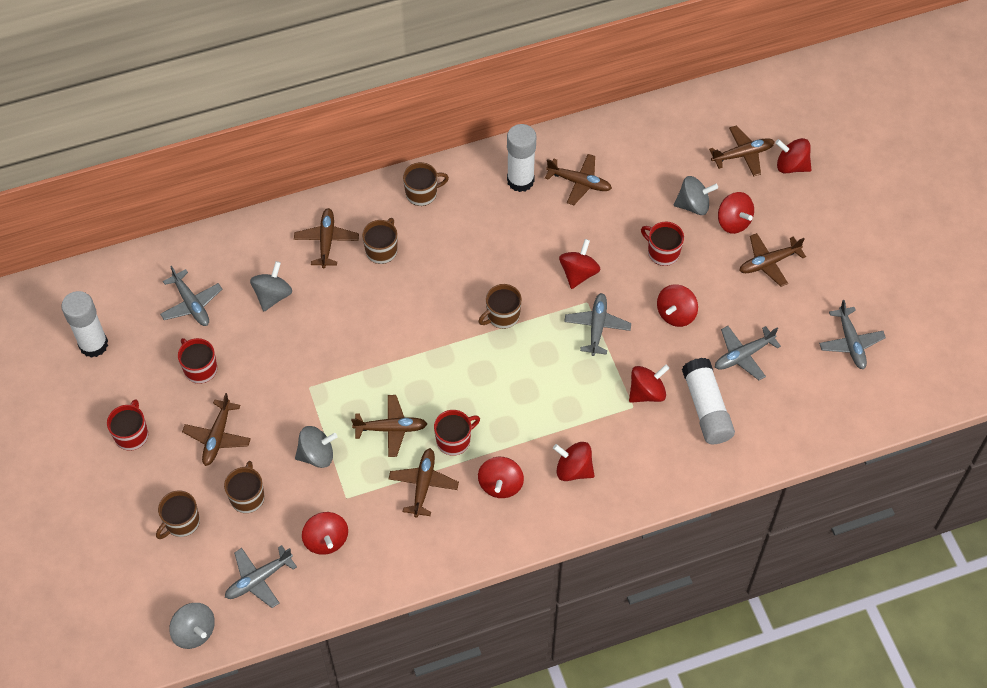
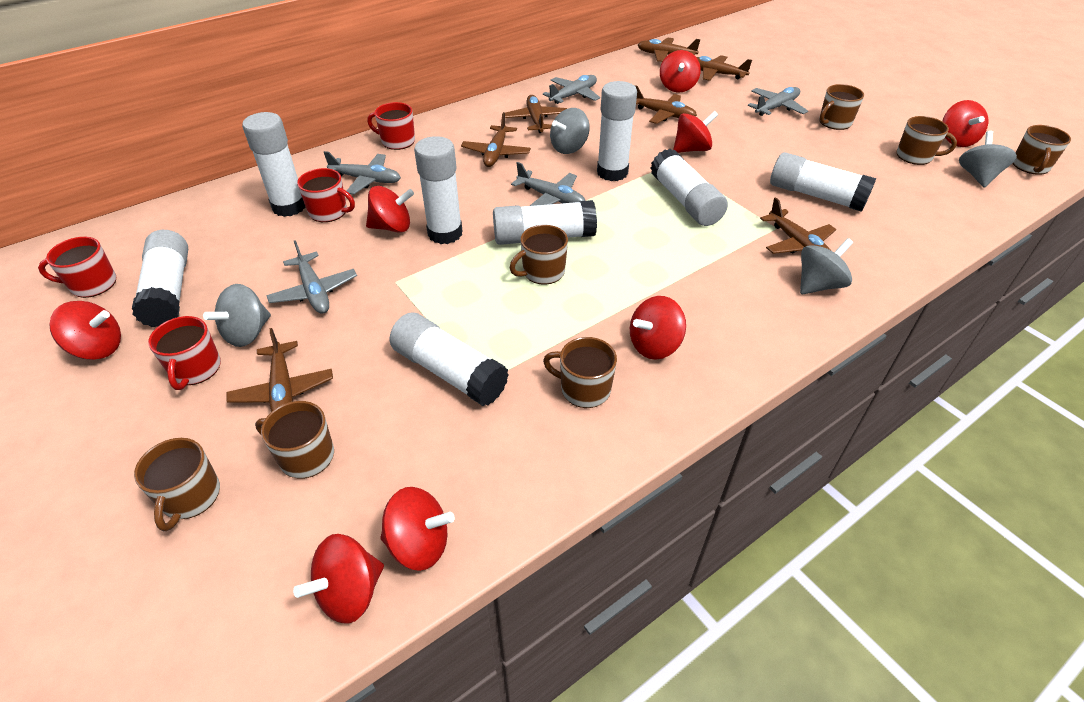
brown mug: 5 -> 7
white glue stick: 3 -> 8

